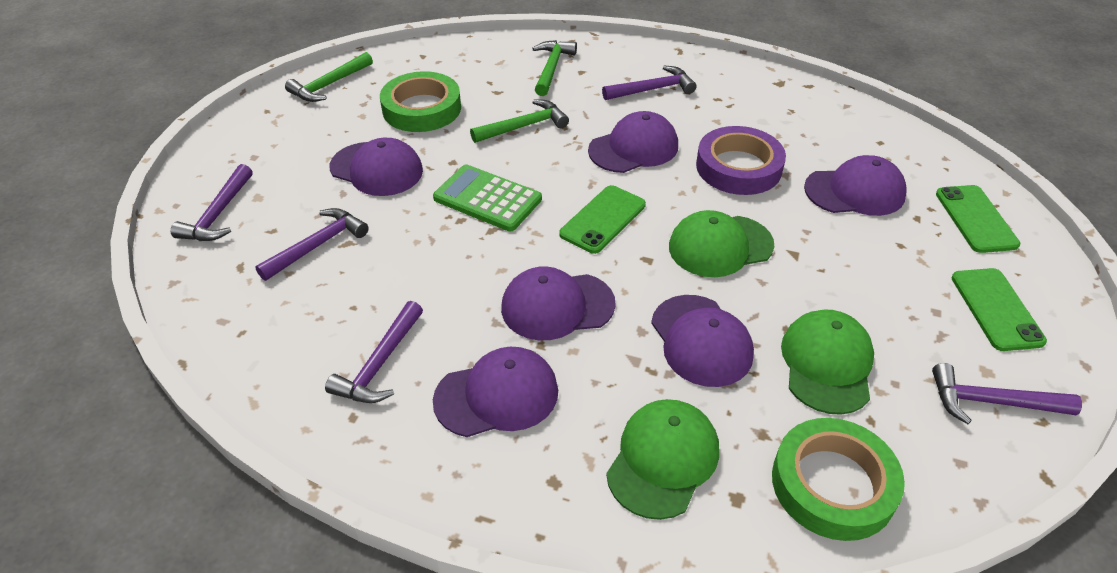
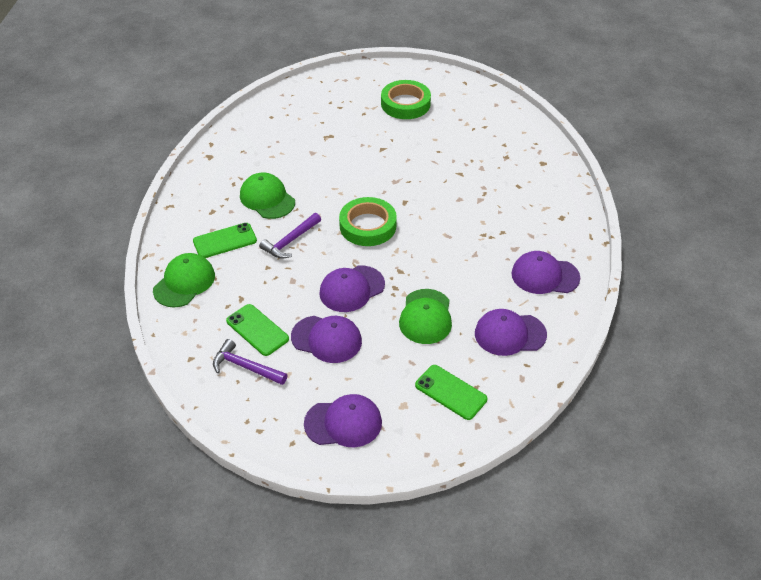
green calculator: 1 -> 0
green hammer: 3 -> 0
purple cap: 6 -> 5
purple hammer: 5 -> 2
purple tape: 1 -> 0

